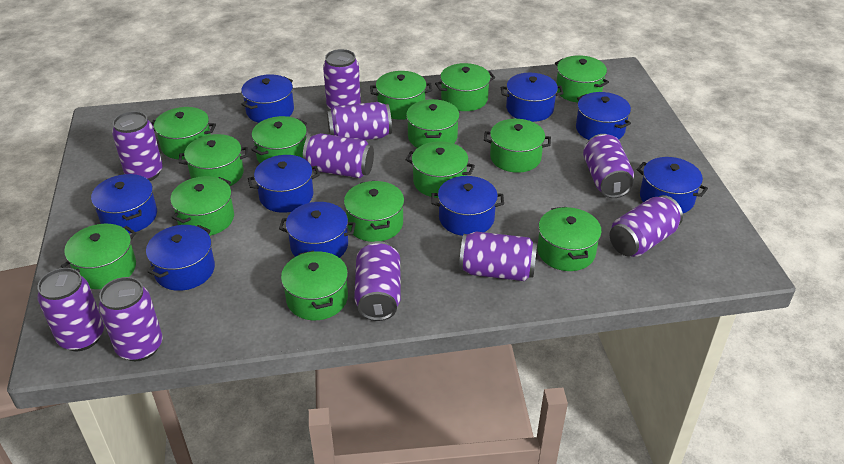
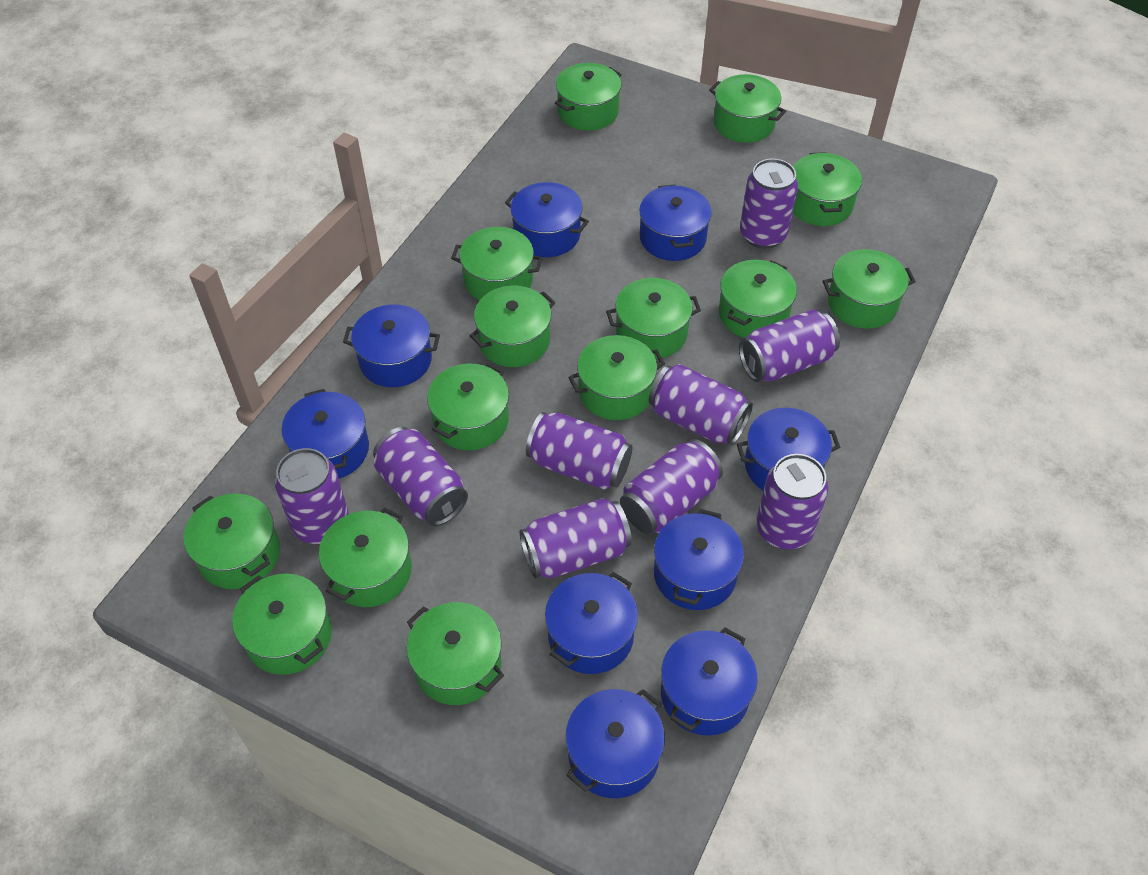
purple can: 10 -> 9

